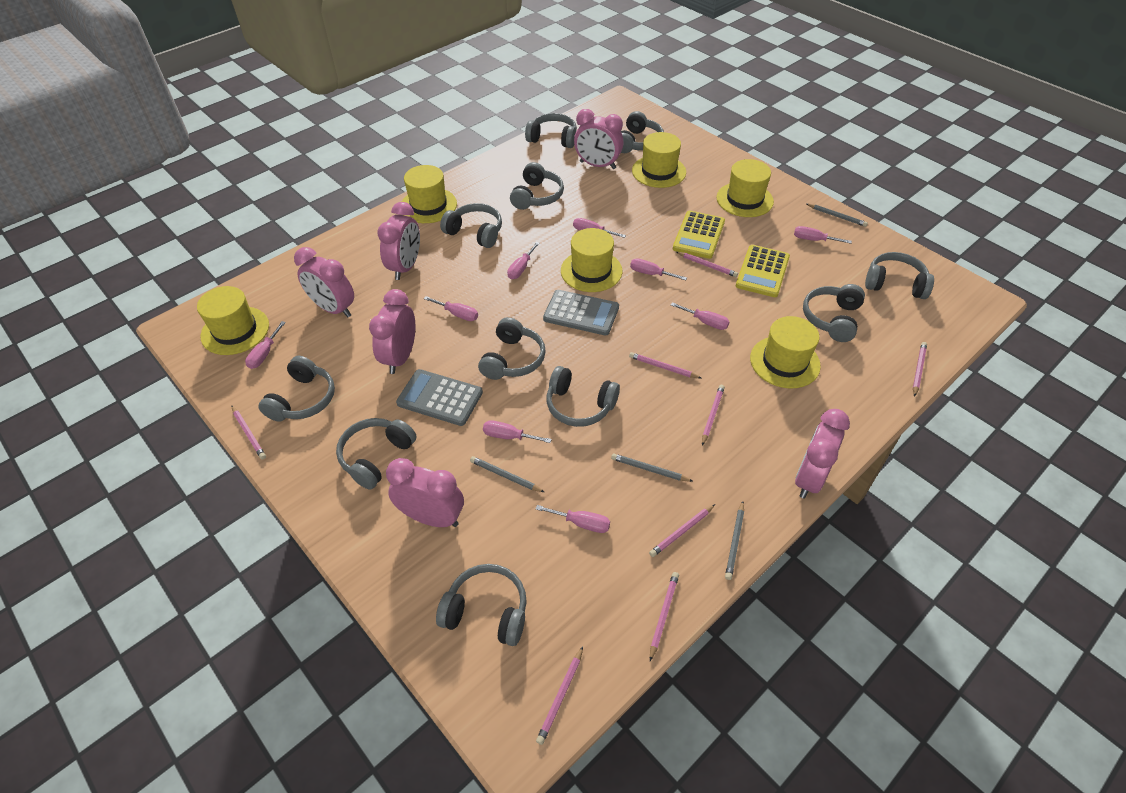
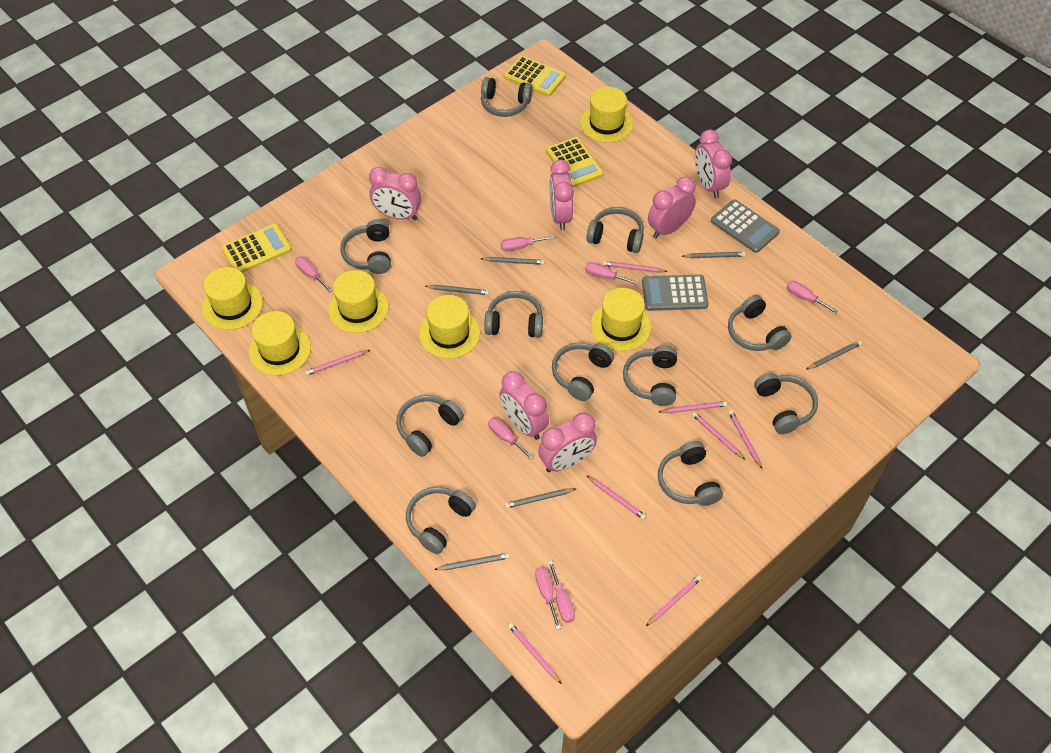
grey pencil: 4 -> 6
pink screwdriver: 9 -> 7
yellow calculator: 2 -> 3

